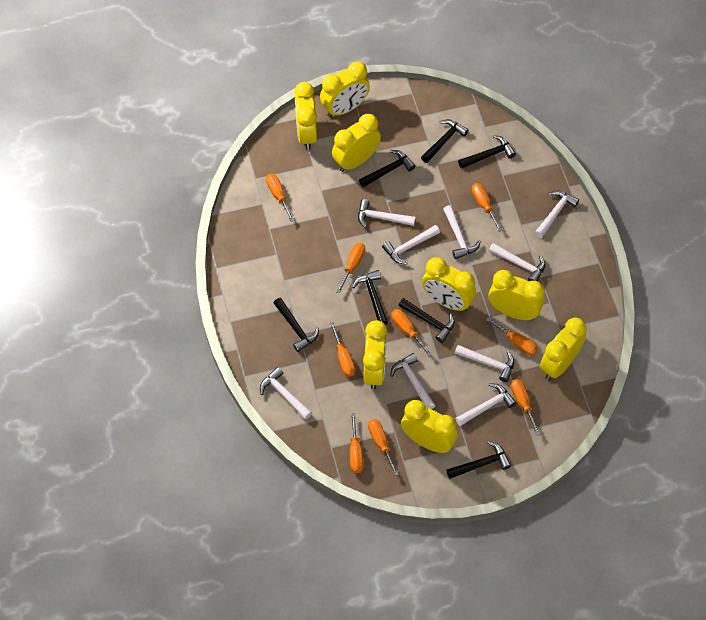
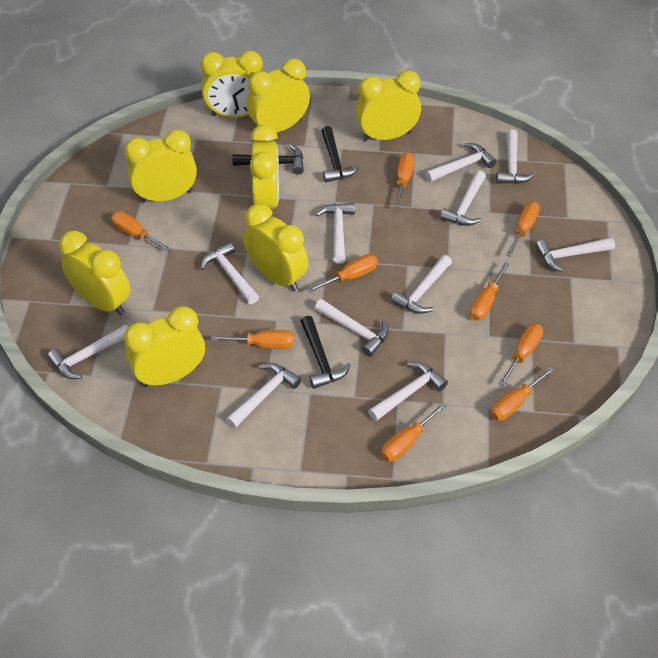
black hammer: 7 -> 3
white hammer: 9 -> 11

